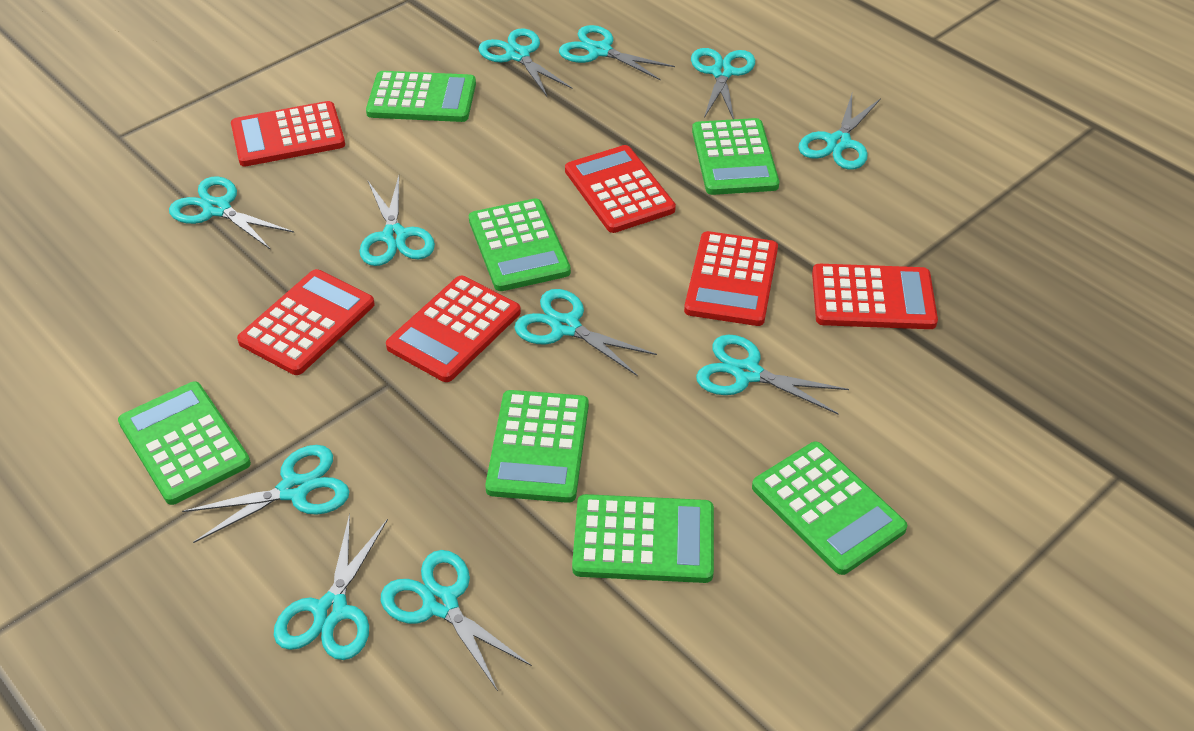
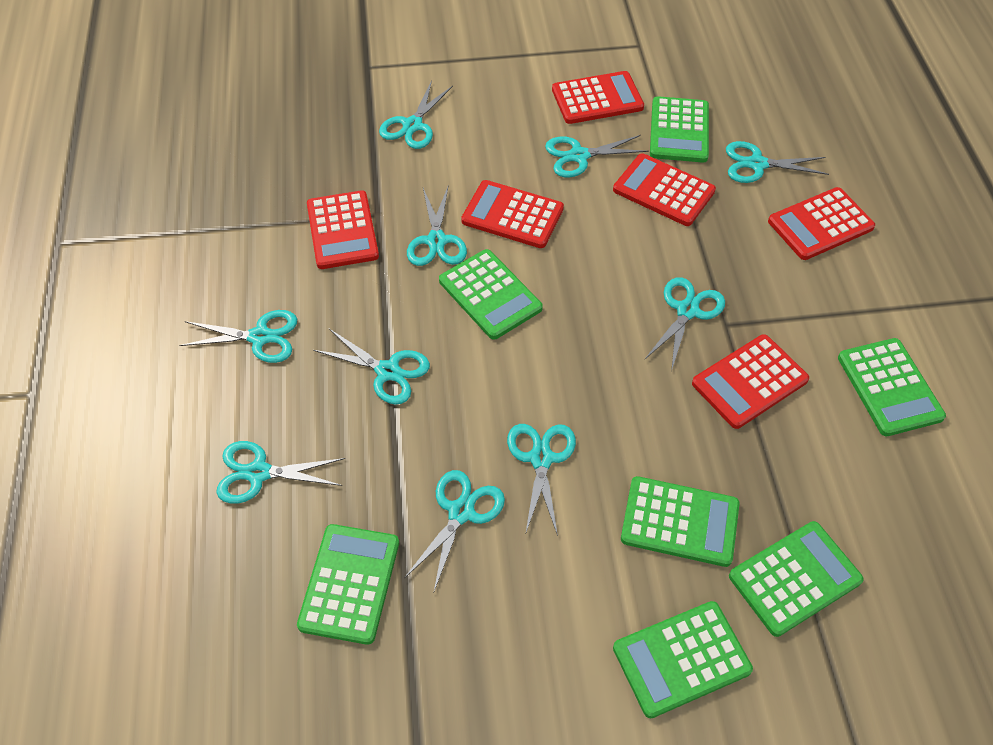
turquoise scissors: 11 -> 10

